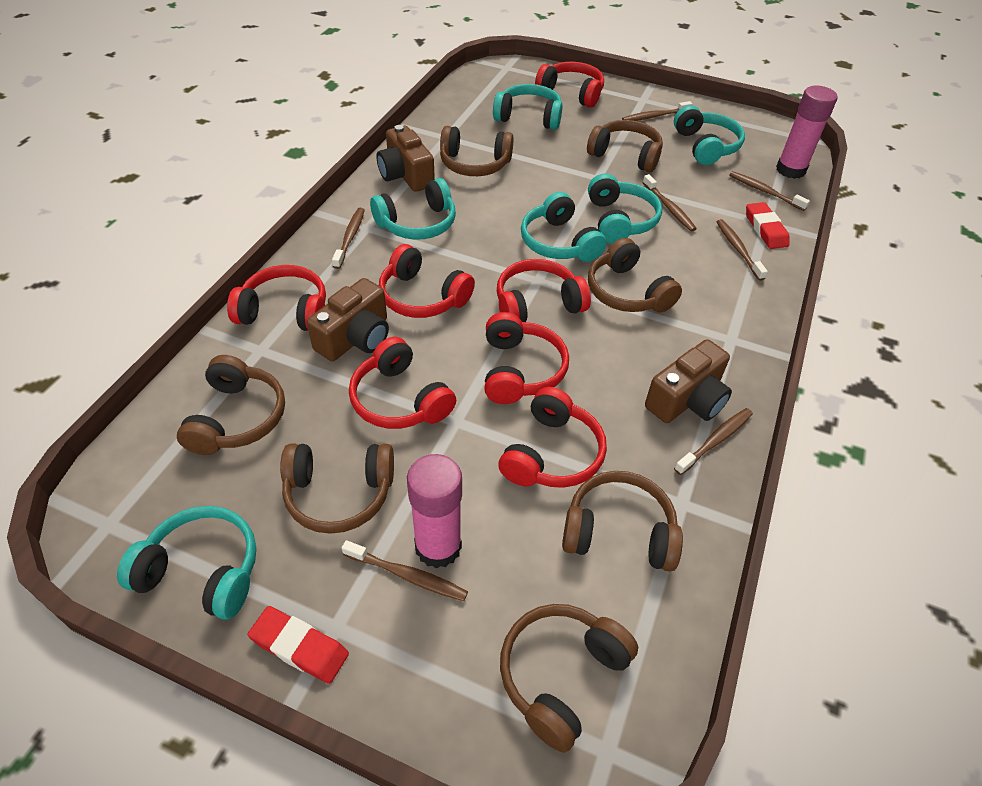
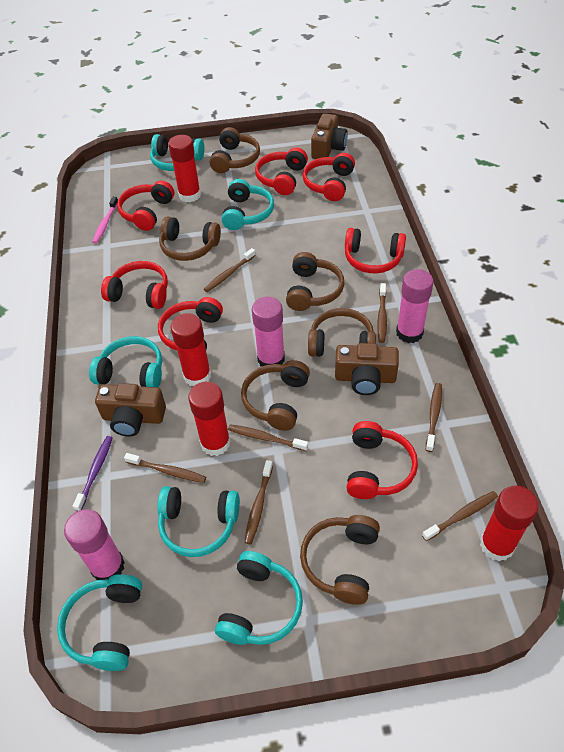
brown headphones: 7 -> 6
pink glue stick: 2 -> 3
pink toothbrush: 0 -> 1
purple toothbrush: 0 -> 1
red eraser: 2 -> 0
red glue stick: 0 -> 4

